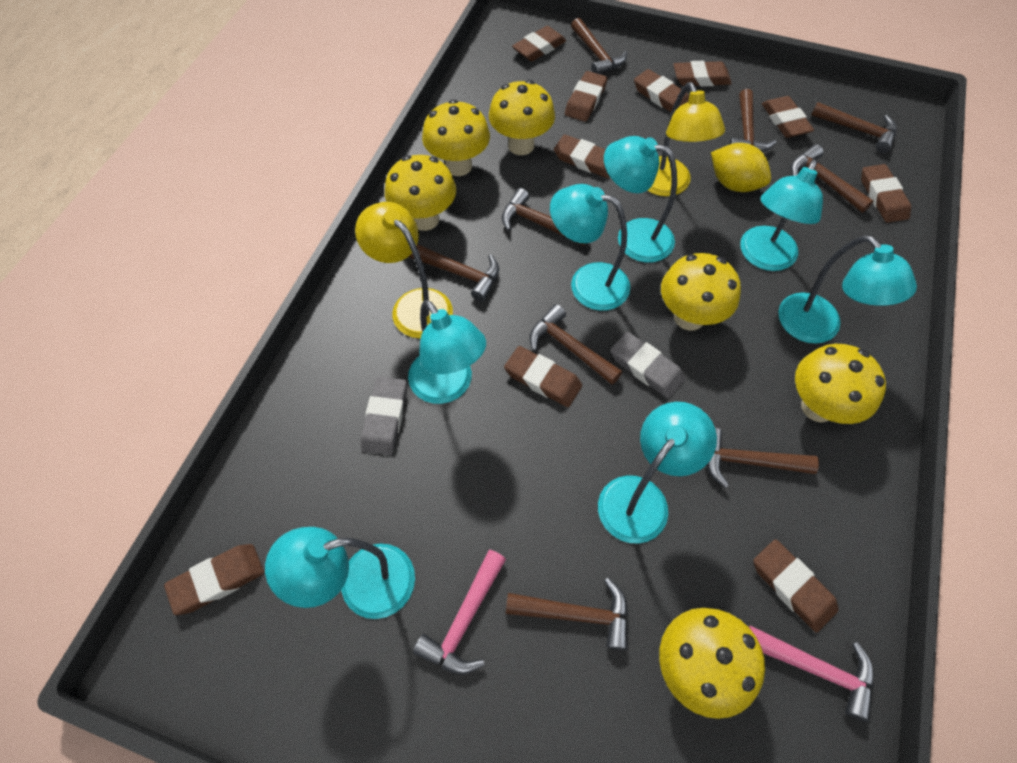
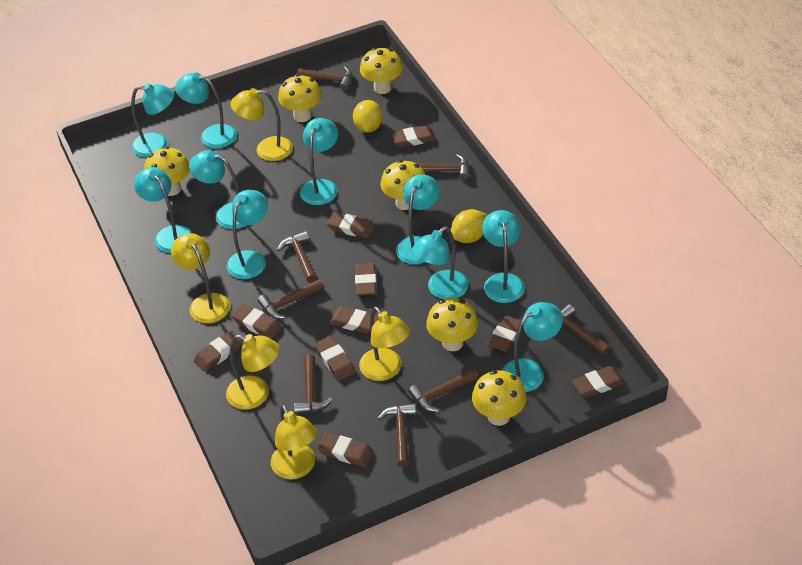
brown hammer: 9 -> 8
grey eraser: 2 -> 0
pink hammer: 2 -> 0
turquoise lamp: 7 -> 10
yellow lamp: 2 -> 5
yellow lemon: 1 -> 2

